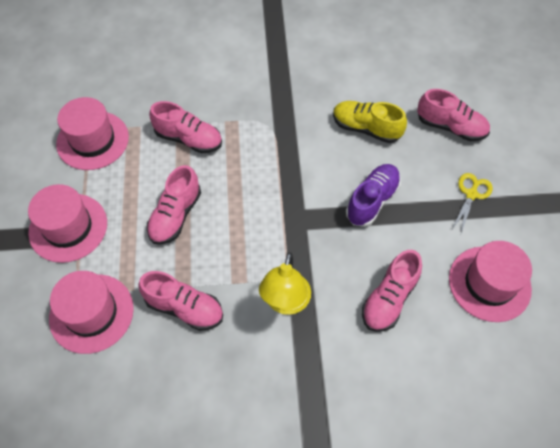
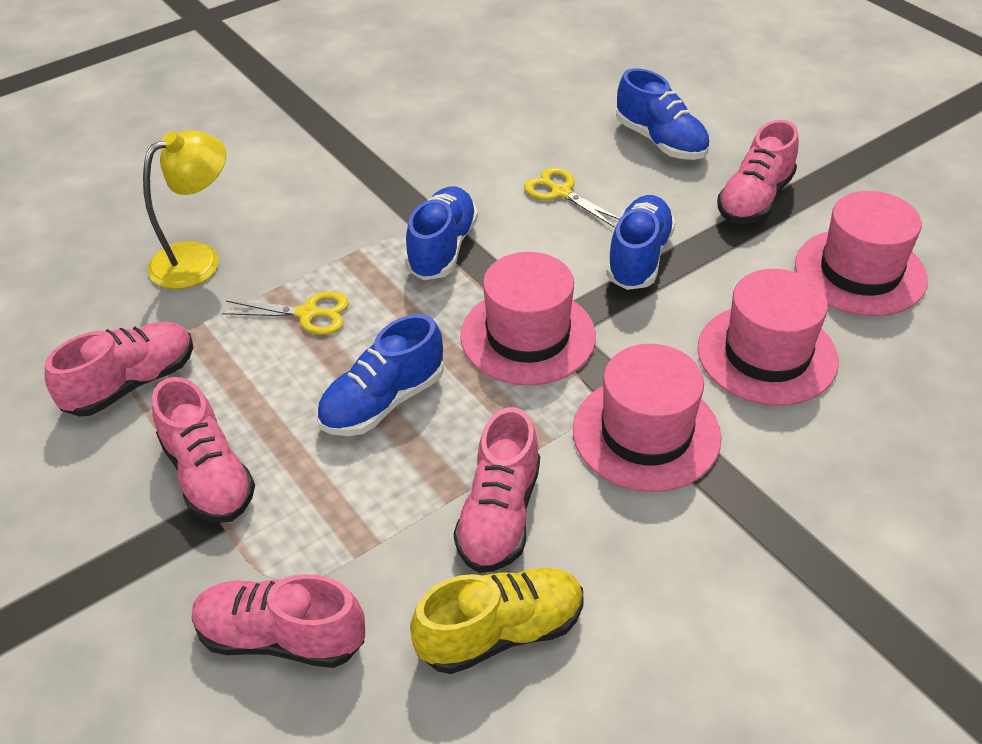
blue shoe: 0 -> 4
purple shoe: 1 -> 0
yellow scissors: 1 -> 2

